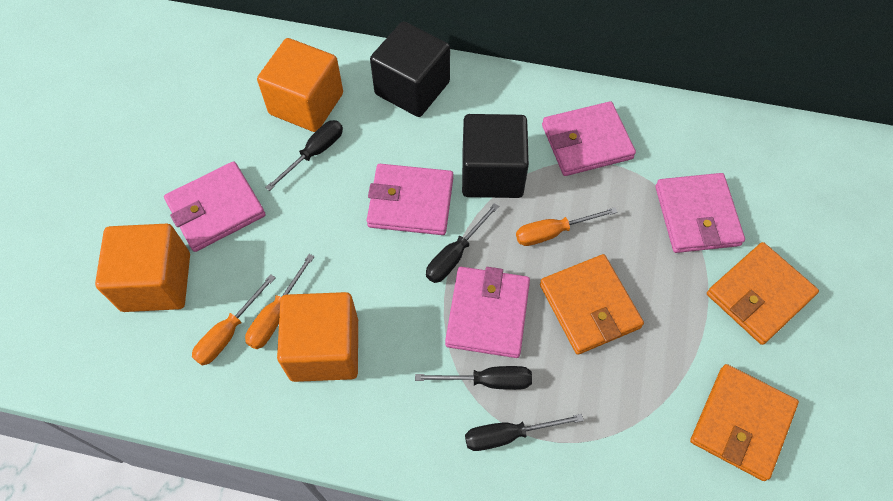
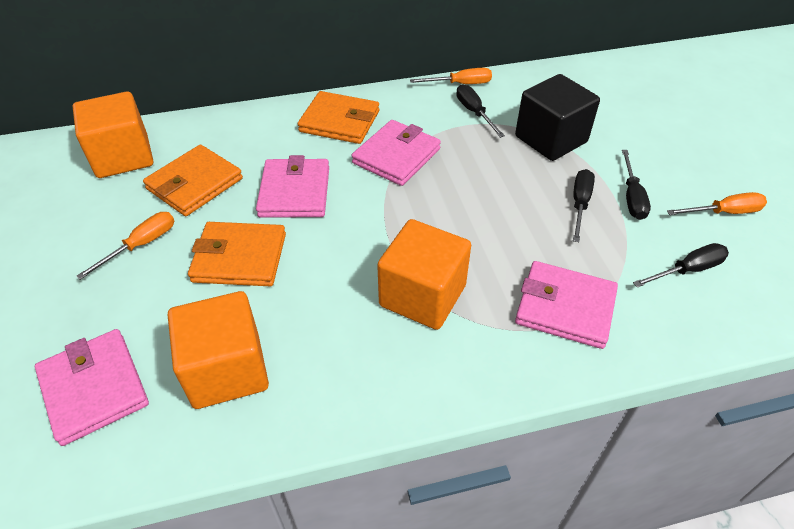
black cube: 2 -> 1
pink wallet: 5 -> 4

